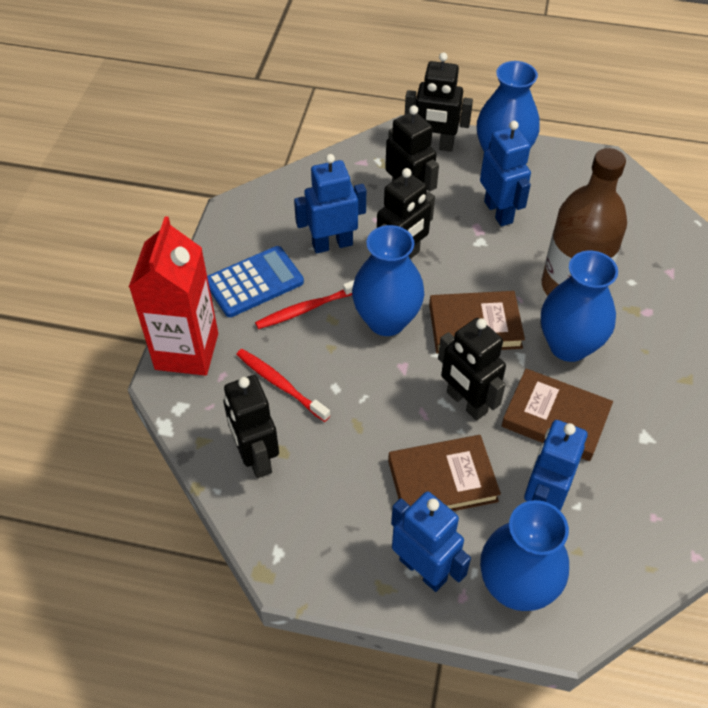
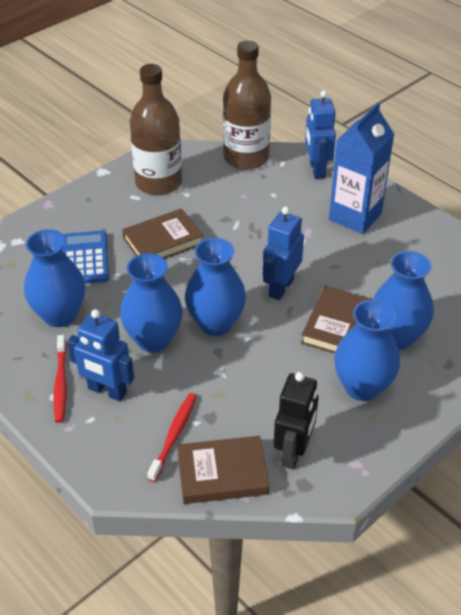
black robot: 5 -> 1
blue carton: 0 -> 1
blue robot: 4 -> 3
blue vase: 4 -> 5
brown bottle: 1 -> 2
red carton: 1 -> 0

